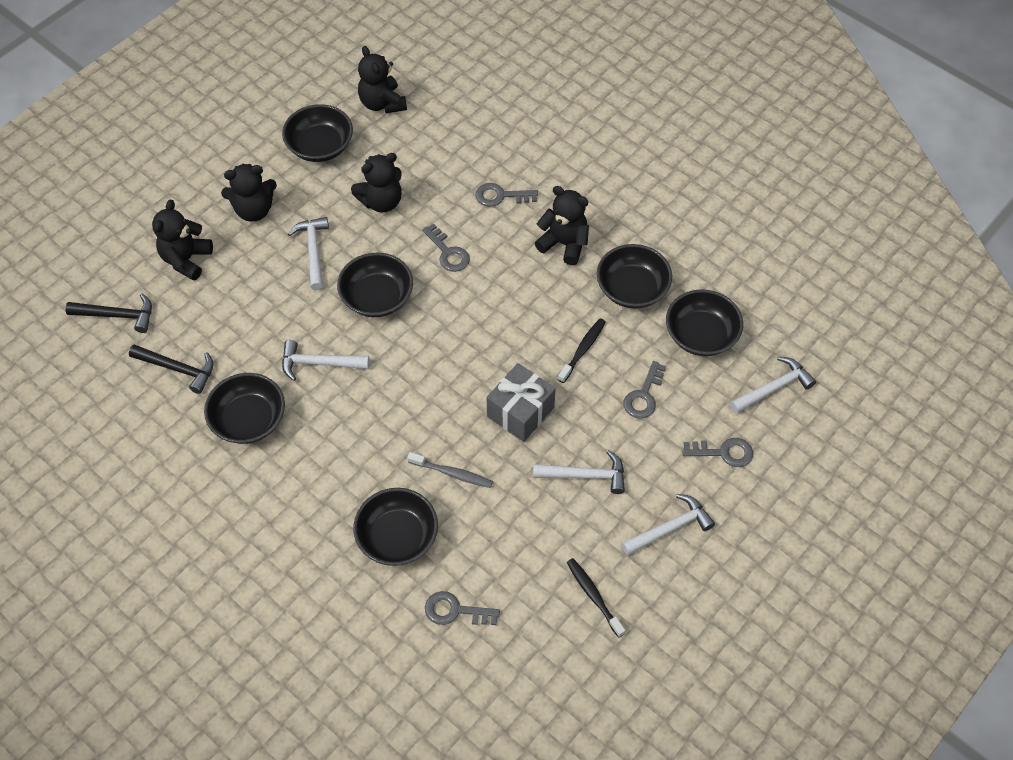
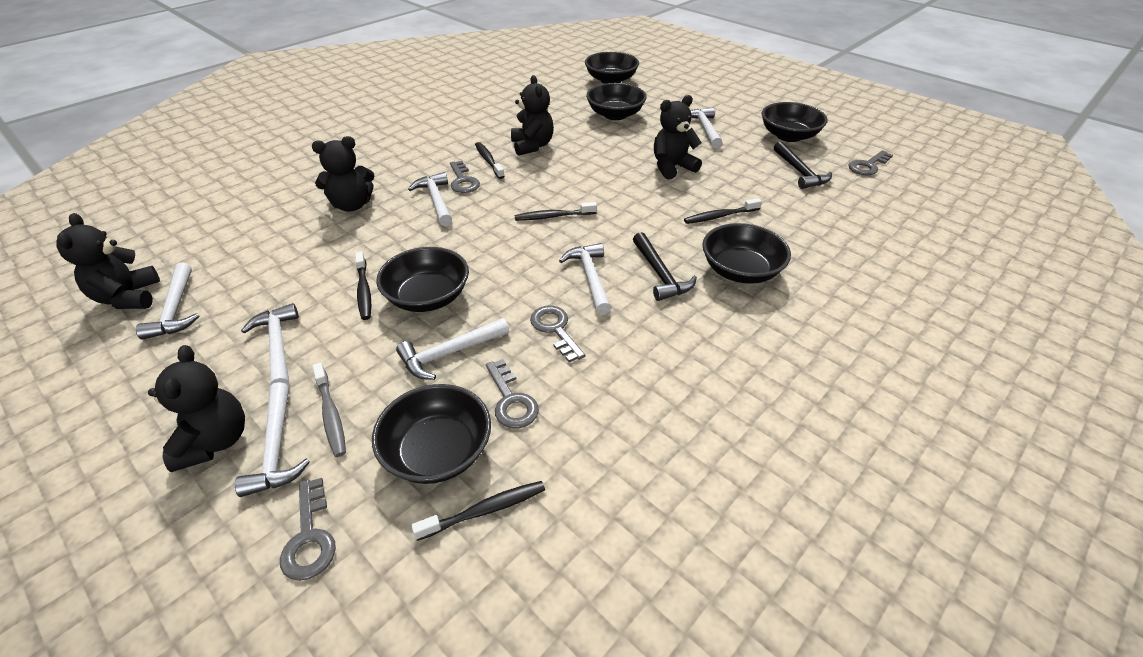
black toothbrush: 2 -> 5
grey gift: 1 -> 0
white hammer: 5 -> 7

